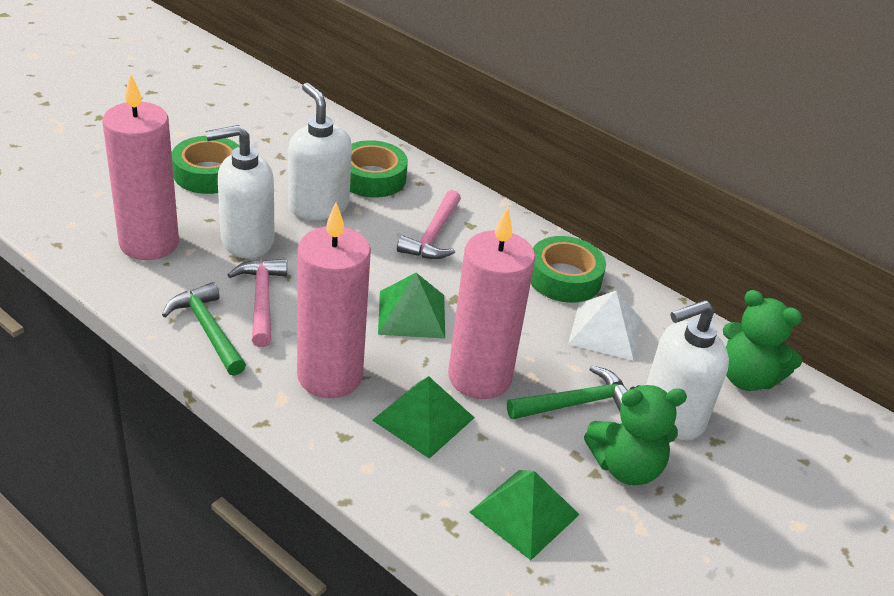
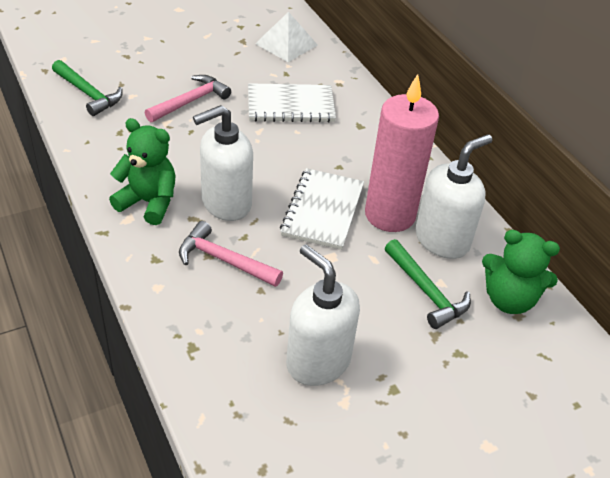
green pyramid: 3 -> 0
green tape: 3 -> 0
pink candle: 3 -> 1
white notebook: 0 -> 2

